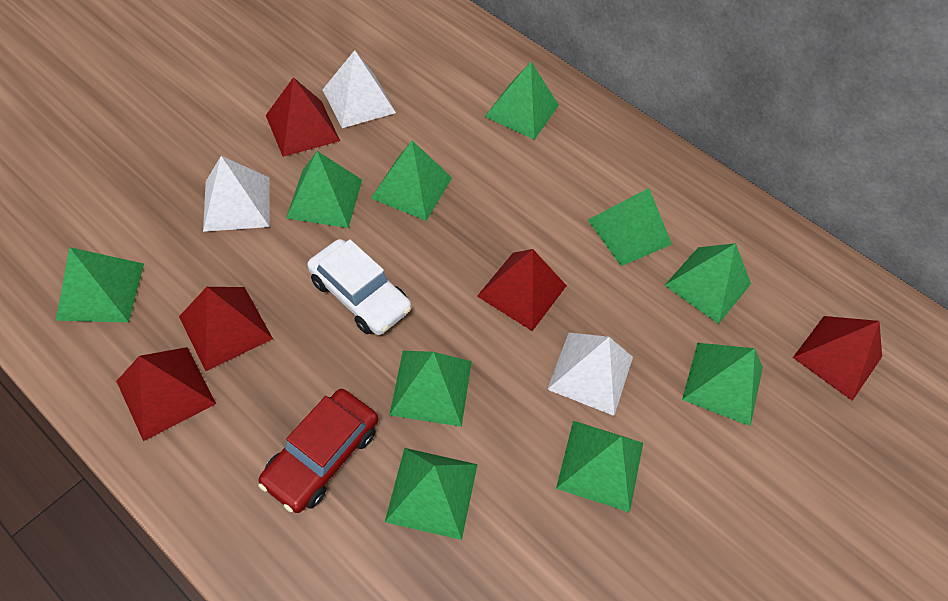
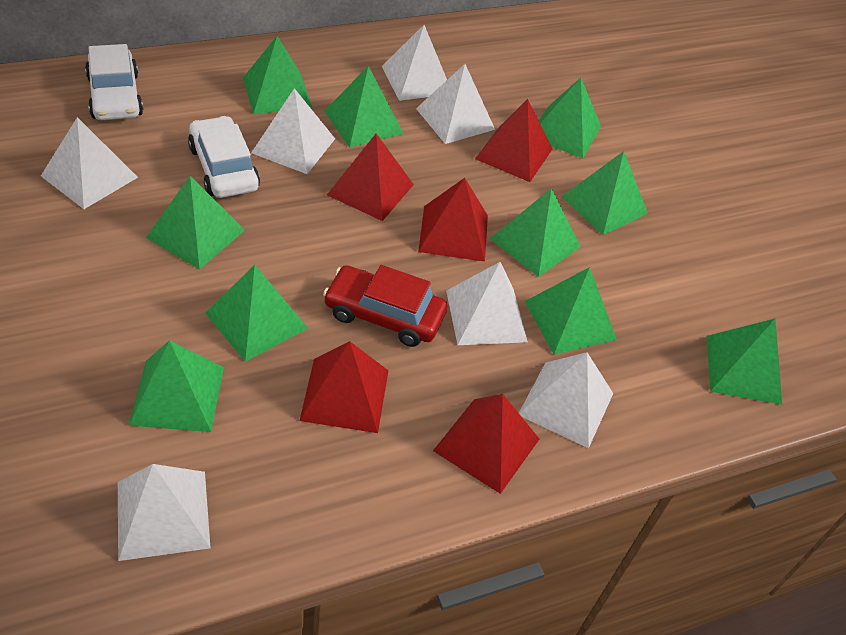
white car: 1 -> 2
white pyramid: 3 -> 7

